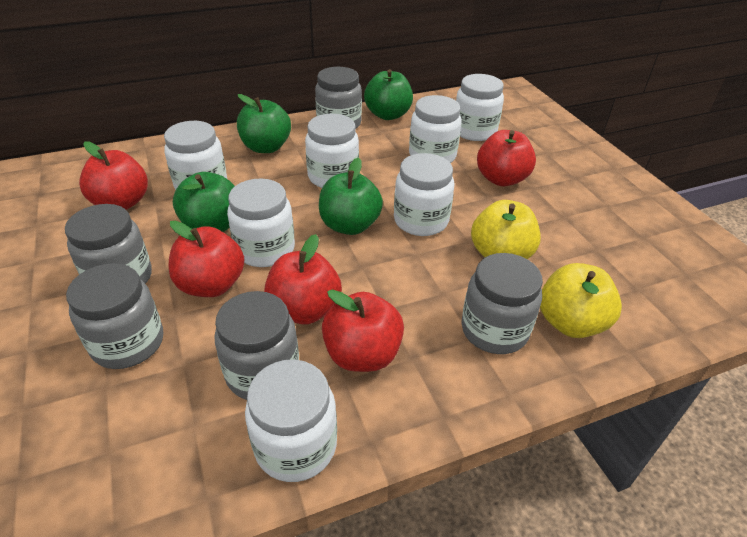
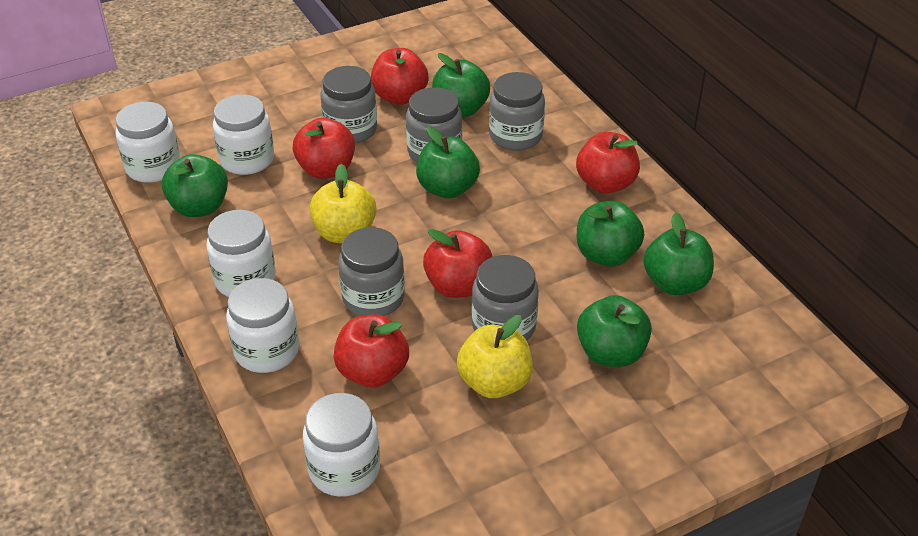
green apple: 4 -> 6
white jar: 7 -> 5

